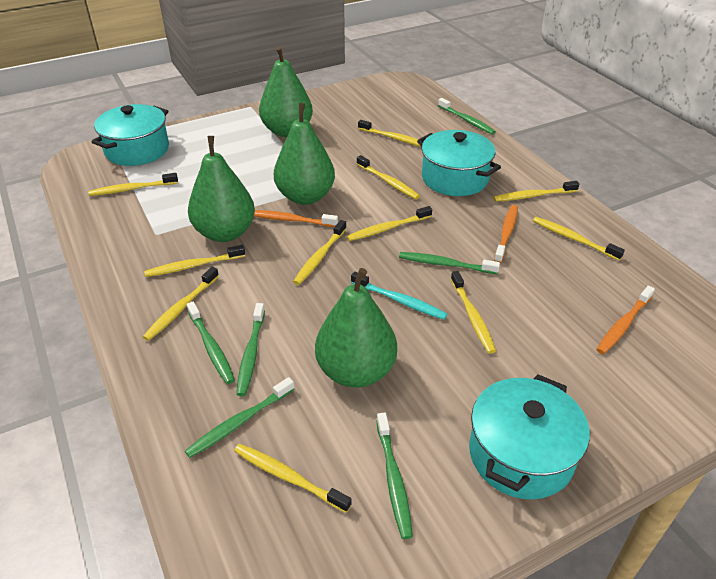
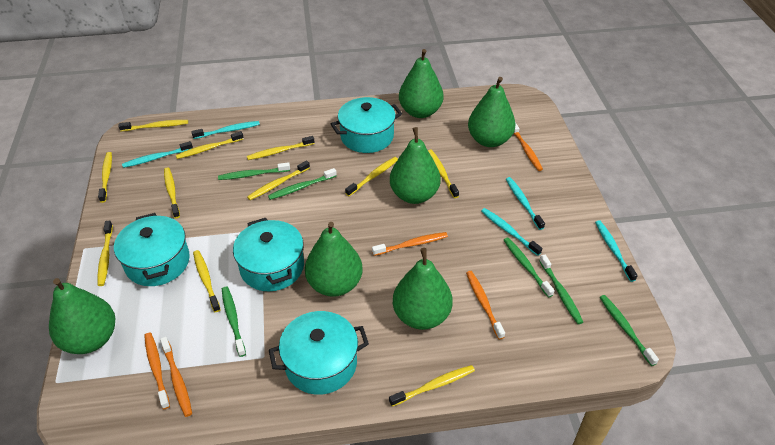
green pear: 4 -> 6
orange toothbrush: 3 -> 5
turquoise pot: 3 -> 4
turquoise toothbrush: 1 -> 5

